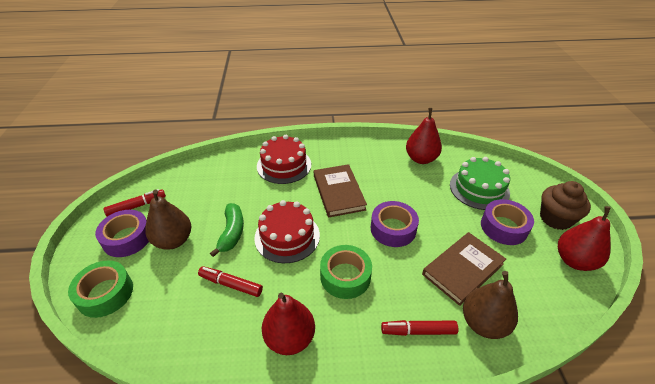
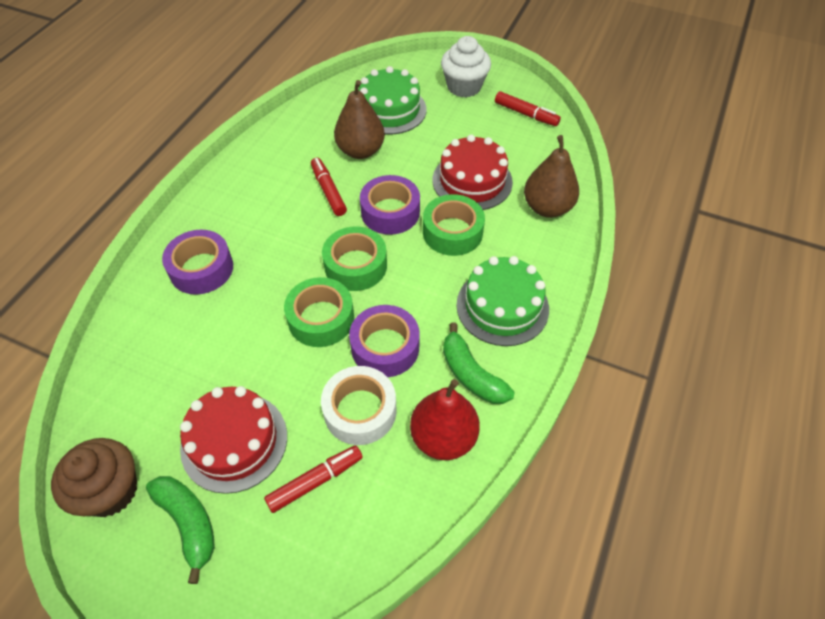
brown book: 2 -> 0
green banana: 1 -> 2
green cake: 1 -> 2
green tape: 2 -> 3
red pear: 3 -> 1
white cupcake: 0 -> 1
white tape: 0 -> 1

